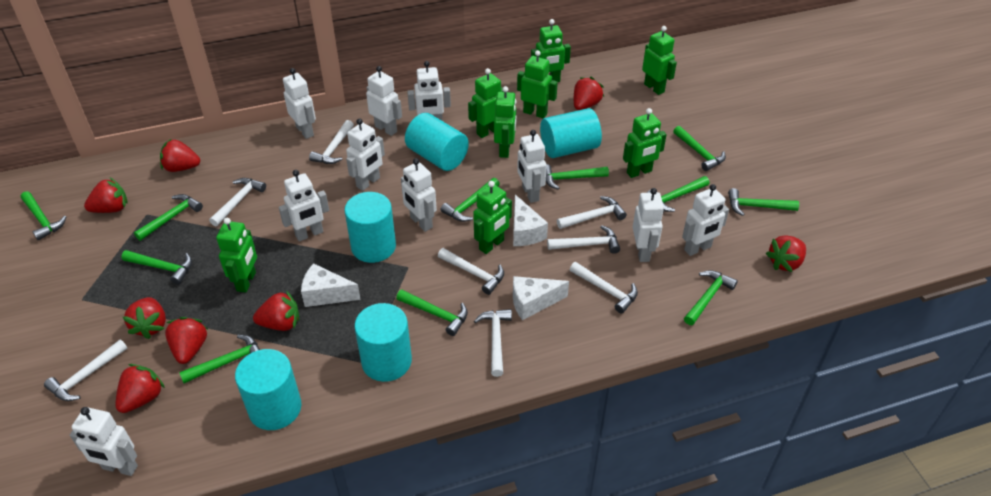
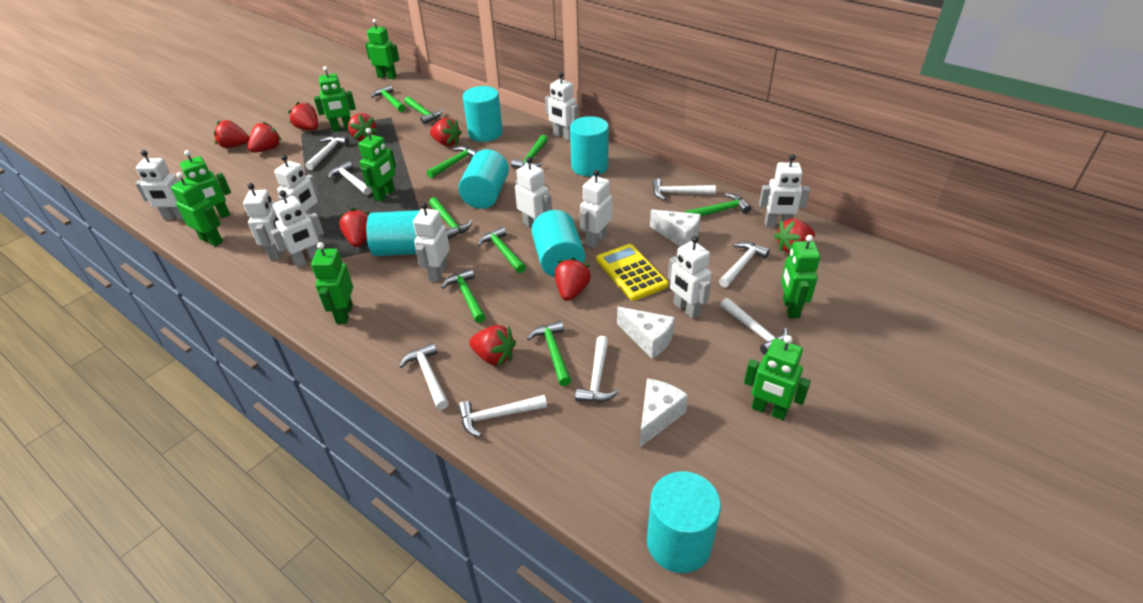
green hammer: 11 -> 9
red strawberry: 8 -> 9
turquoise cylinder: 5 -> 6
yellow calculator: 0 -> 1

